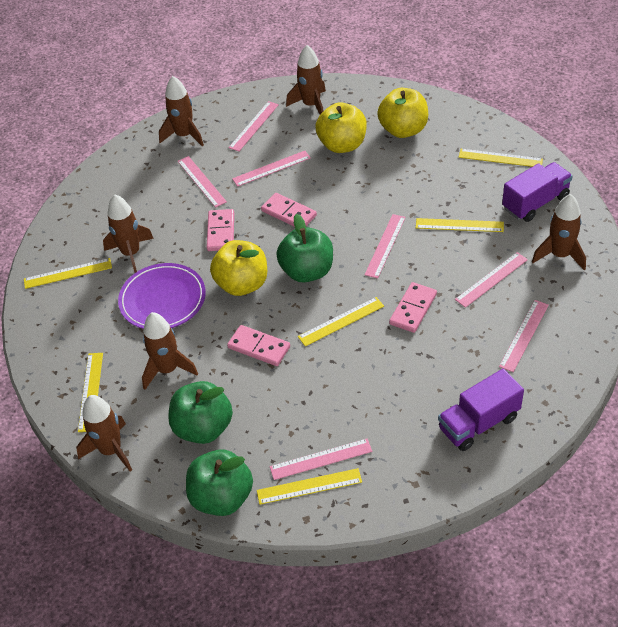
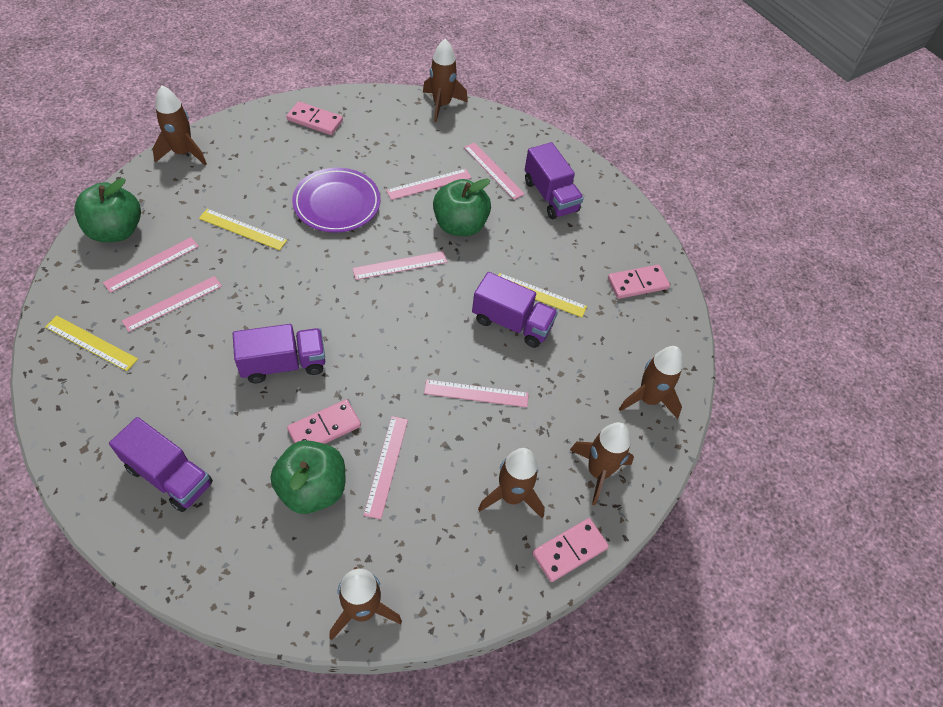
purple truck: 2 -> 4
yellow apple: 3 -> 0
yellow ruler: 6 -> 3

